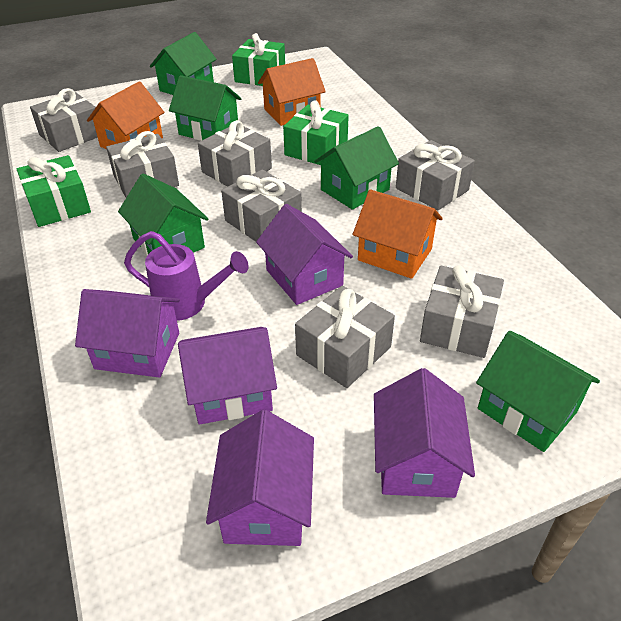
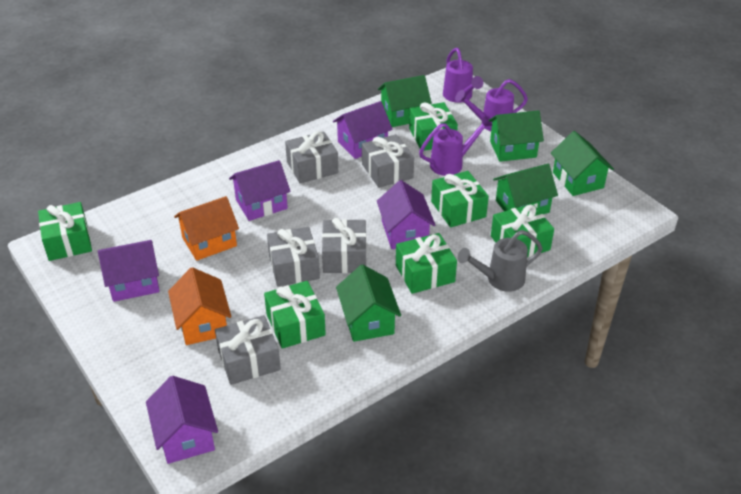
green gift: 3 -> 6
grey gift: 7 -> 5
grey watering can: 0 -> 1
orange house: 3 -> 2
purple watering can: 1 -> 3

